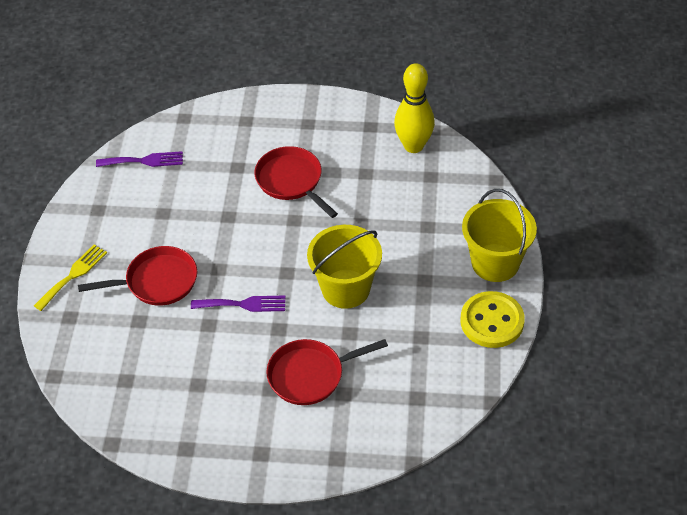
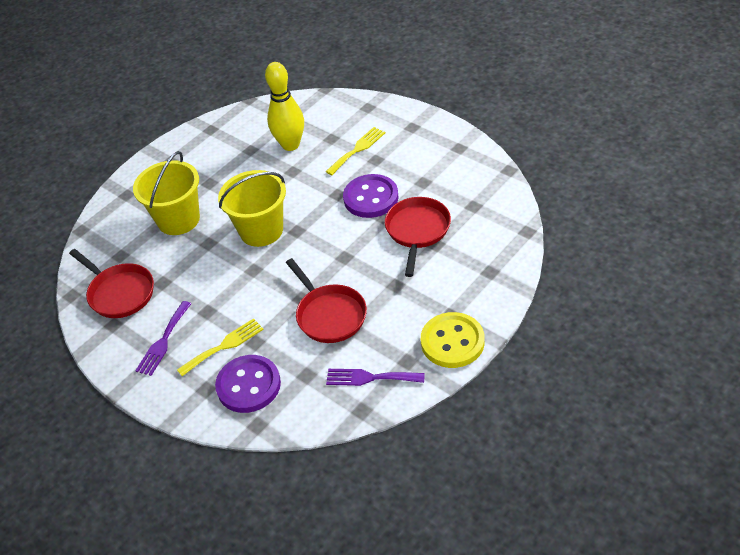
purple button: 0 -> 2
yellow fork: 1 -> 2

